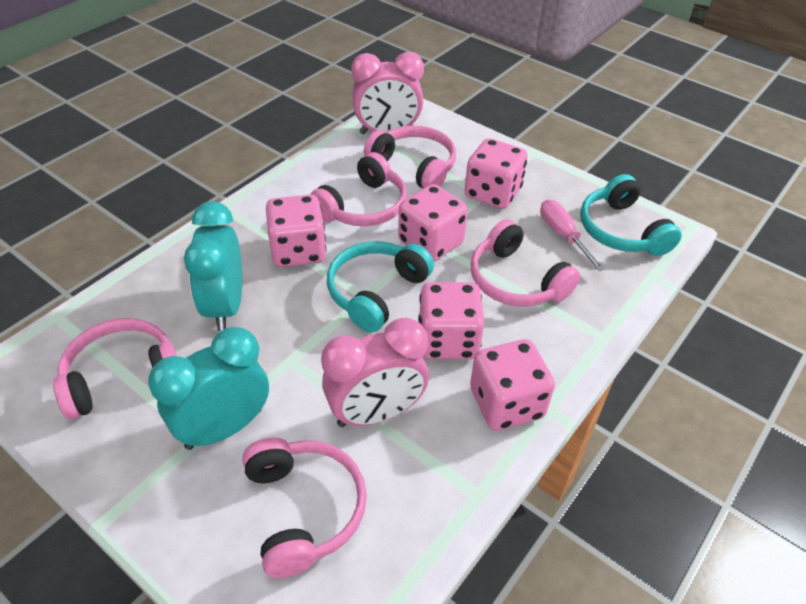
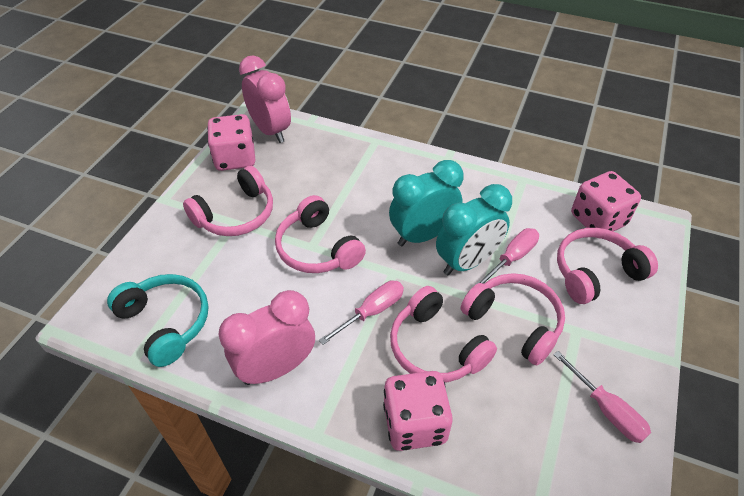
pink dice: 5 -> 3
pink screwdriver: 1 -> 3
turquoise headphones: 2 -> 1

